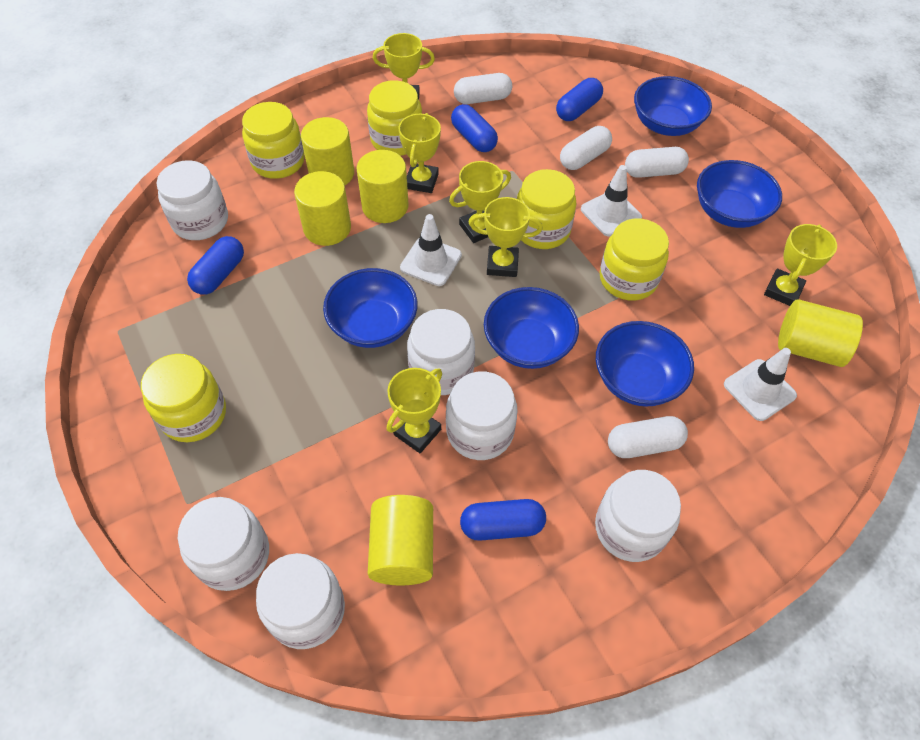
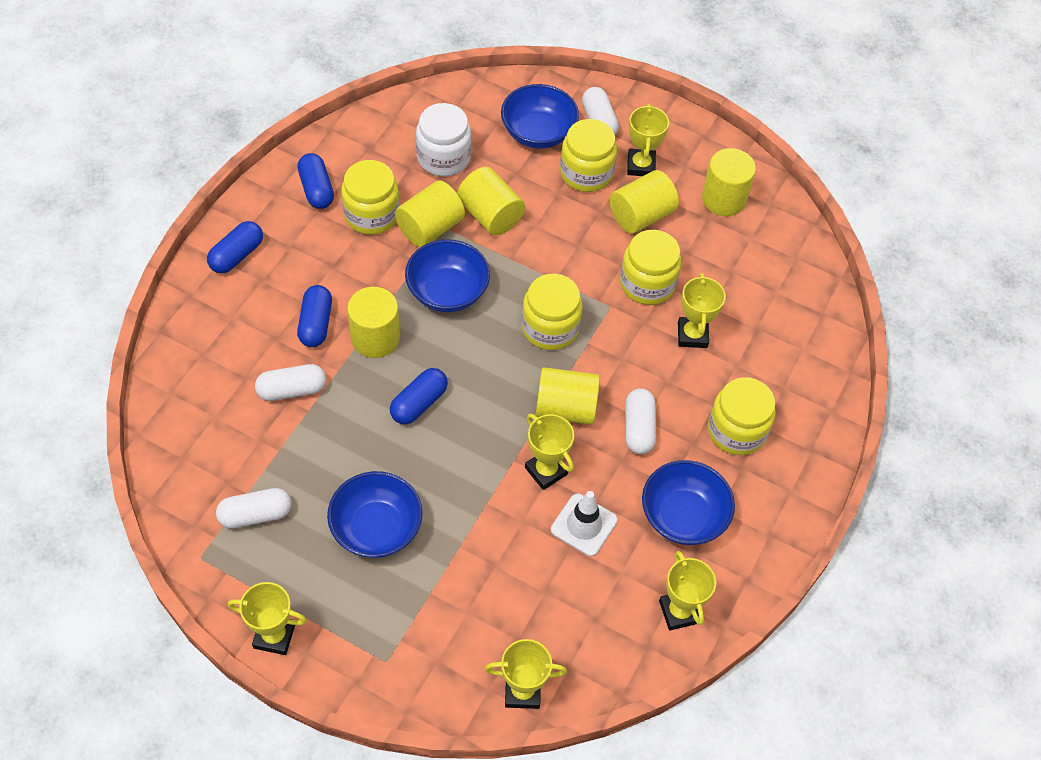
blue bowl: 5 -> 4
white jar: 6 -> 1
white traffic cone: 3 -> 1
yellow cylinder: 5 -> 6

